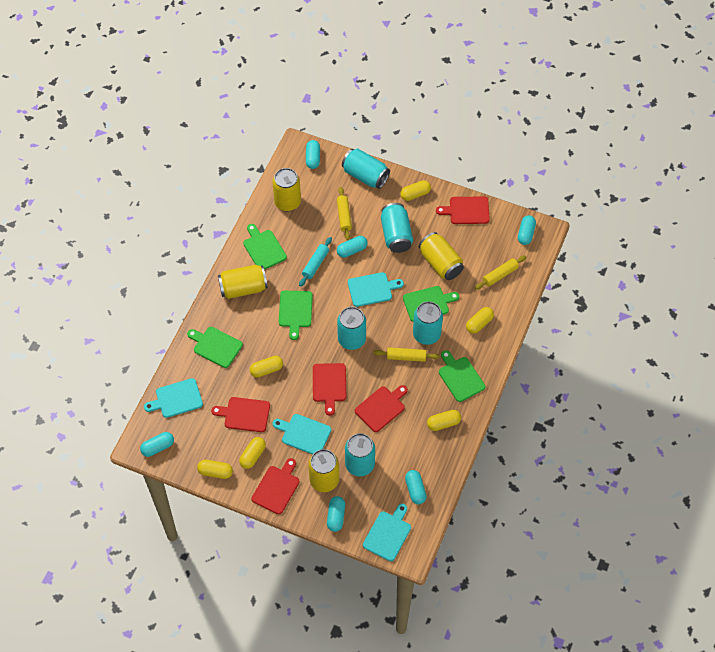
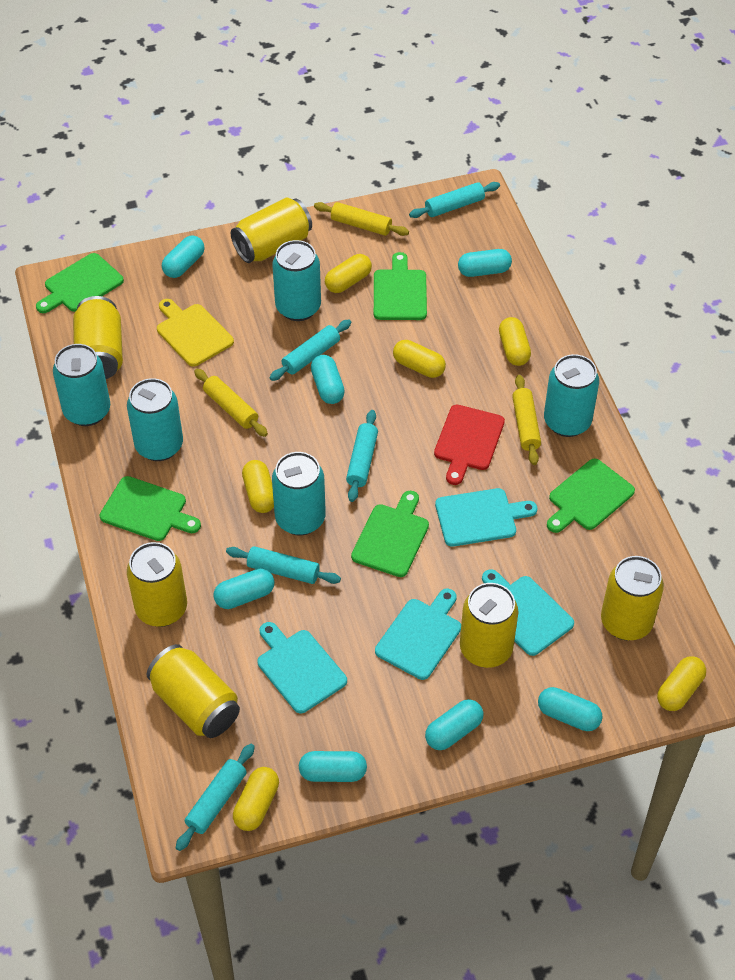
red cutting board: 5 -> 1
turquoise capsule: 6 -> 7
turquoise rolling pin: 1 -> 5
yellow can: 4 -> 6
yellow cutting board: 0 -> 1

